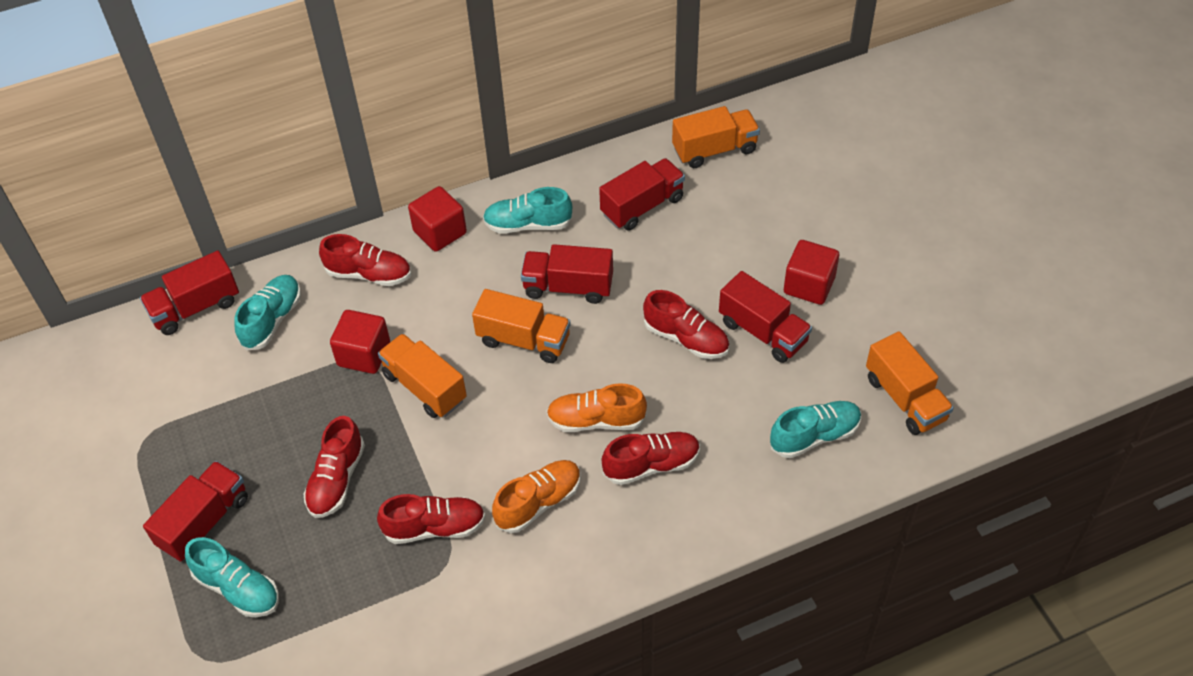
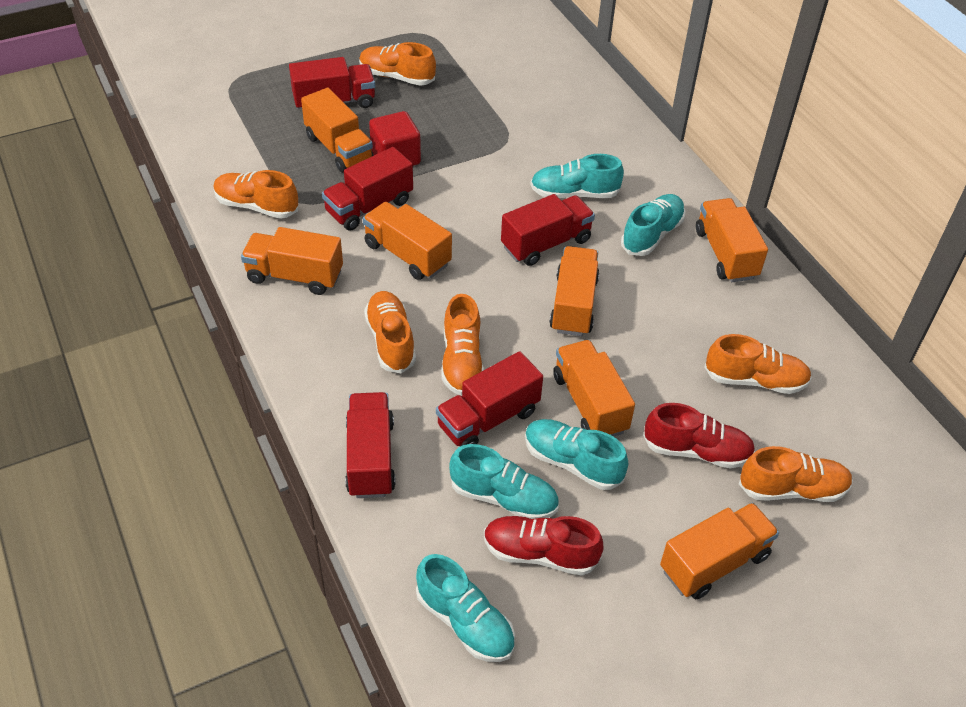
orange shoe: 2 -> 6
orange truck: 4 -> 7
red cube: 3 -> 1
red shoe: 5 -> 2
turquoise shoe: 4 -> 5

